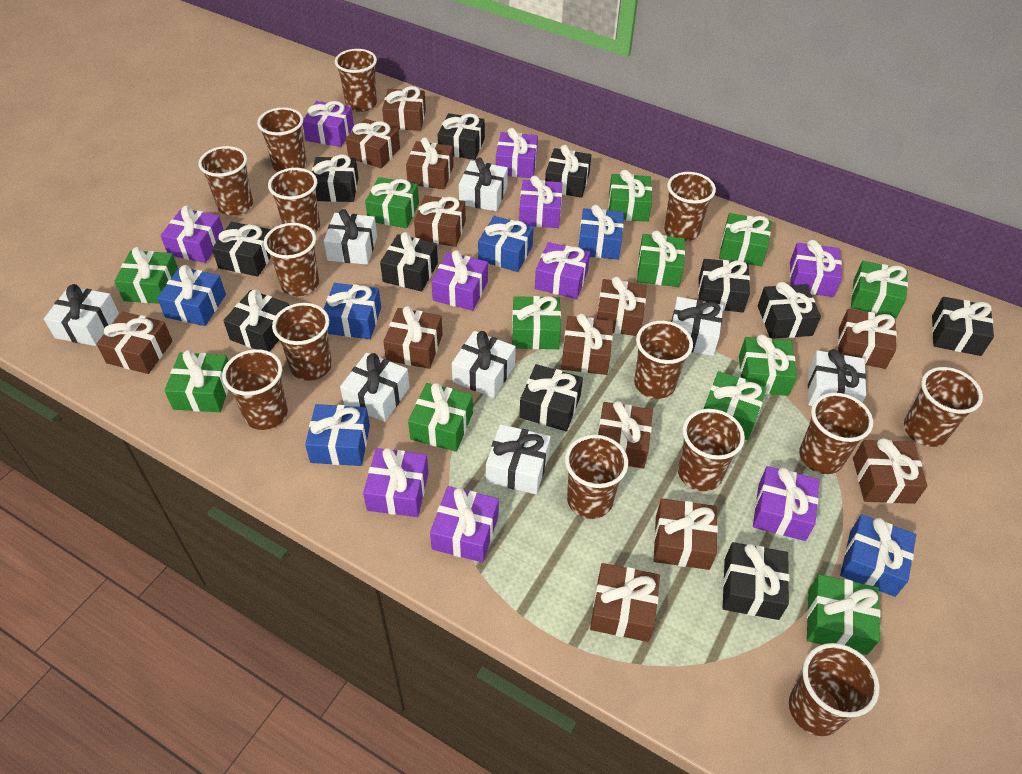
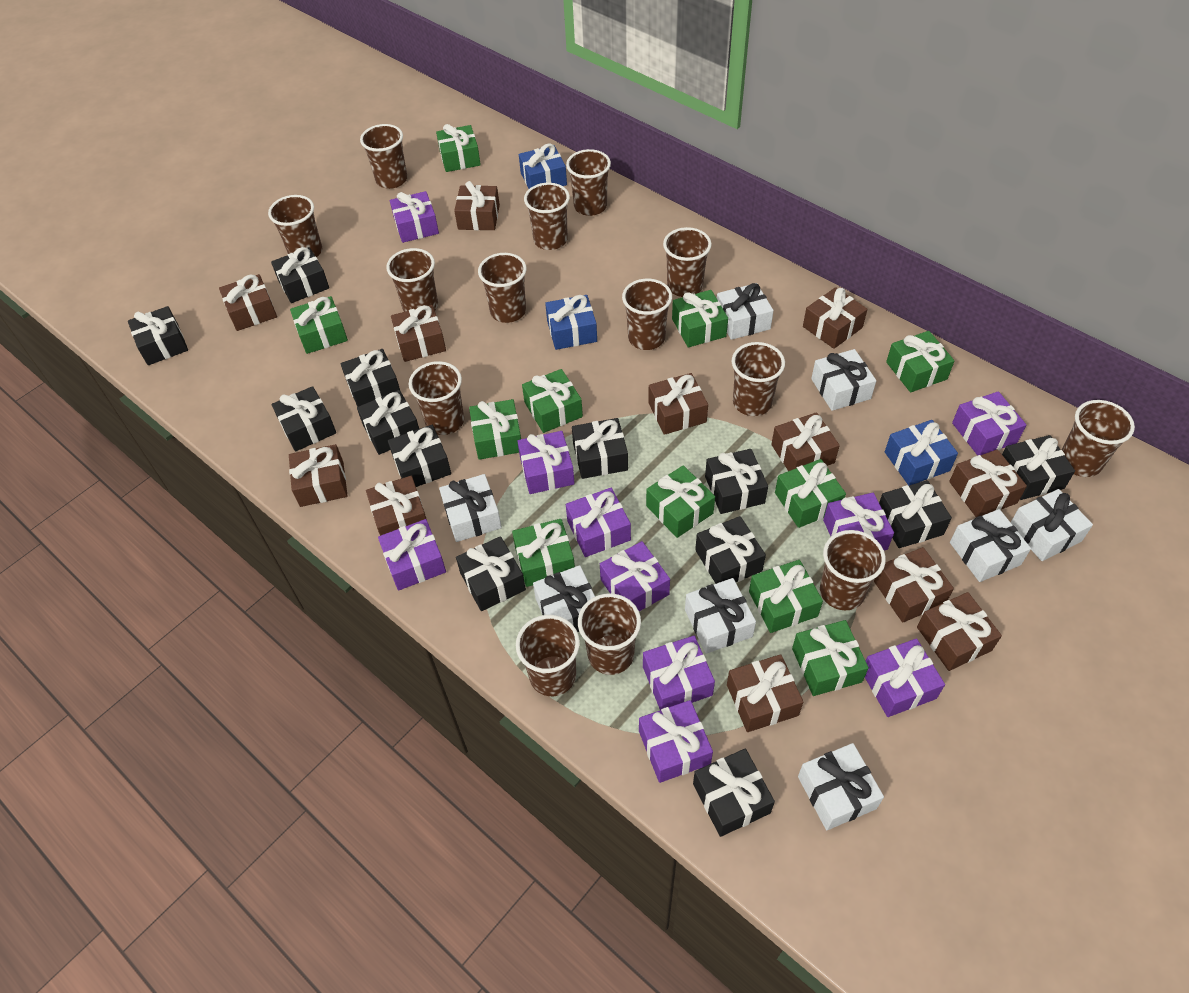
black gift: 11 -> 13
blue gift: 6 -> 3
brown gift: 13 -> 12
green gift: 12 -> 11

